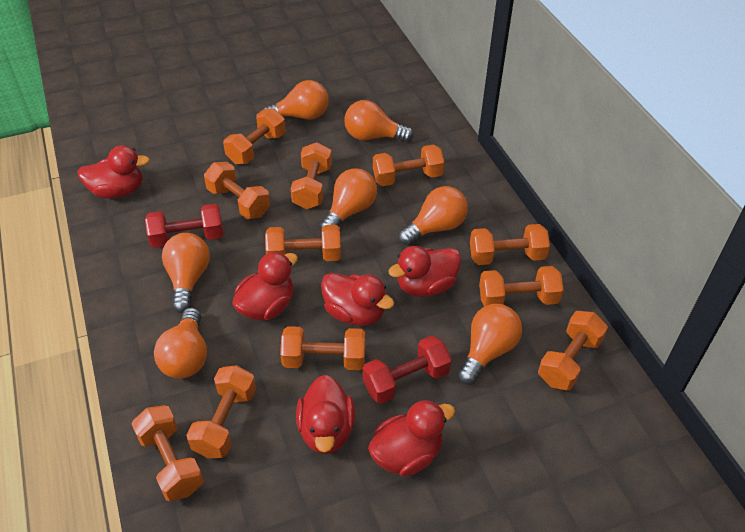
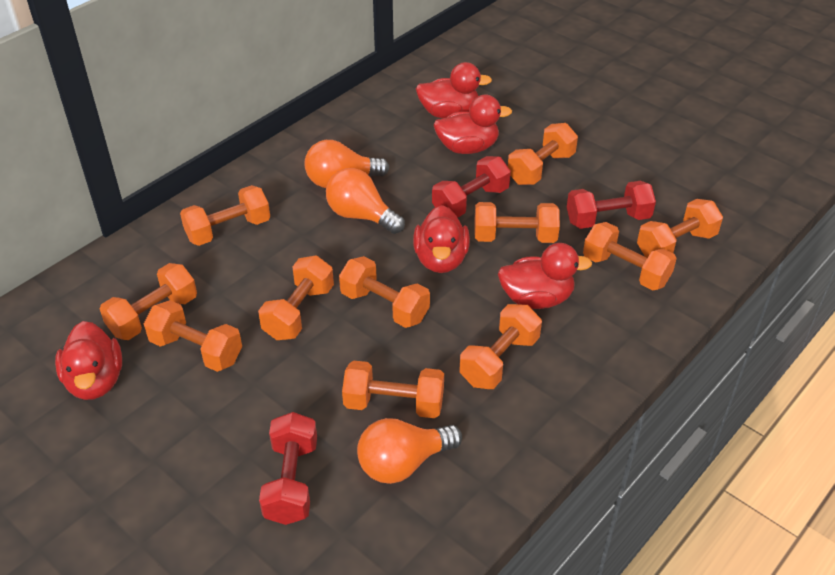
orange light bulb: 7 -> 3
red duck: 6 -> 5
red dumbbell: 2 -> 3

